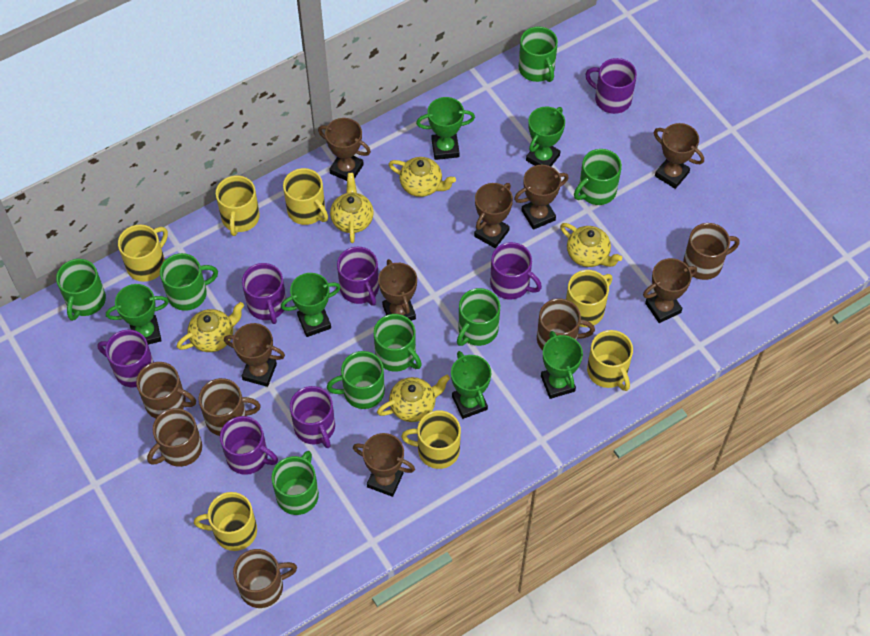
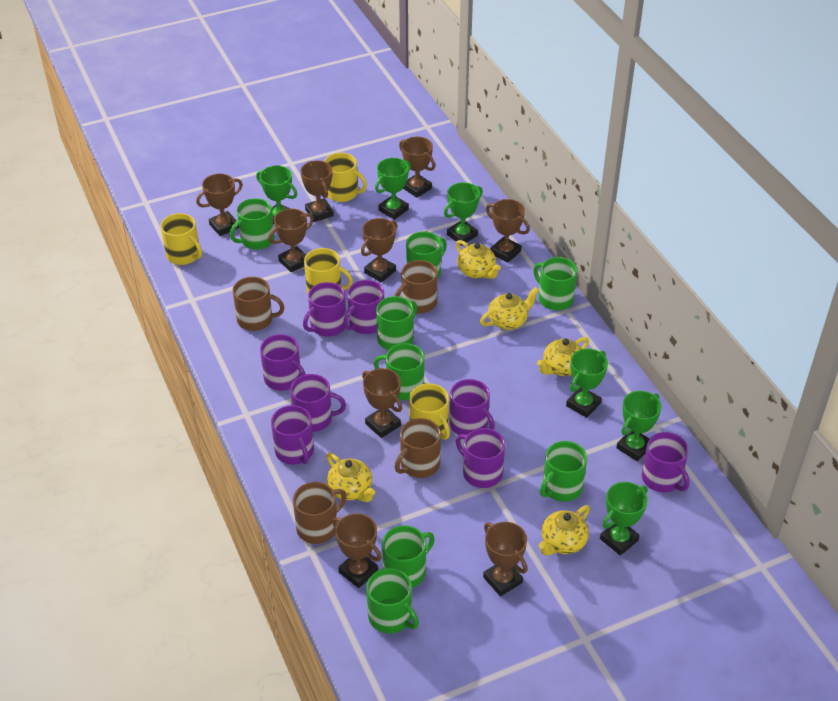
brown mug: 6 -> 4
brown trophy: 8 -> 9
purple mug: 7 -> 8
yellow mug: 7 -> 4

